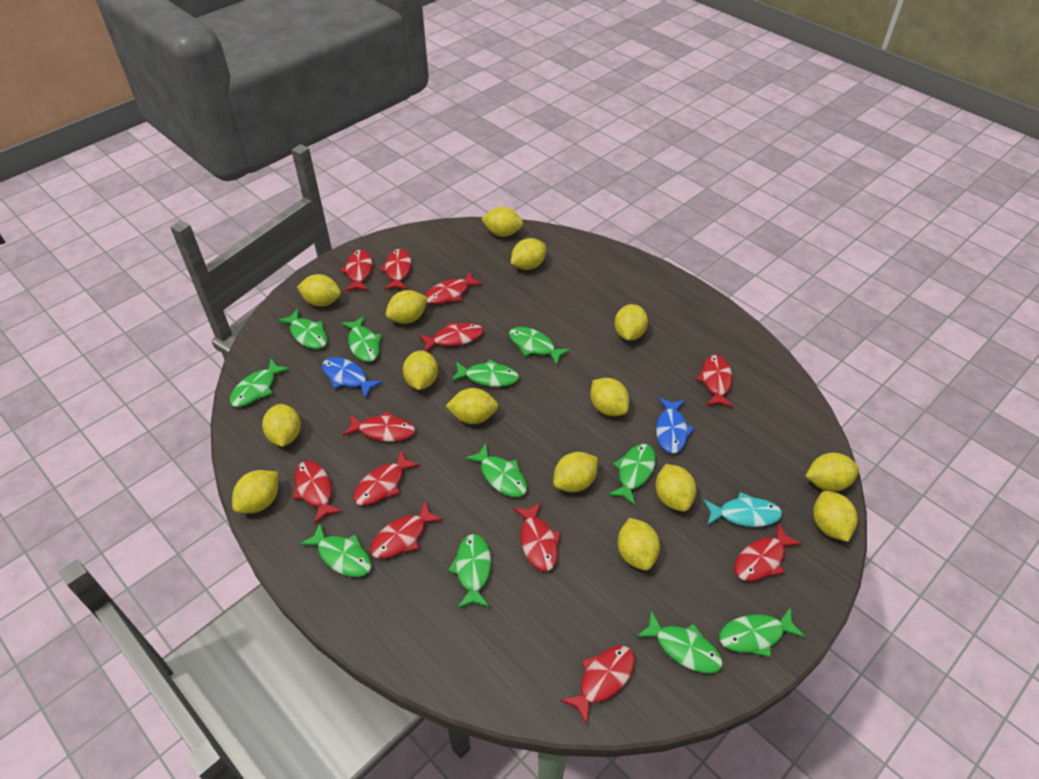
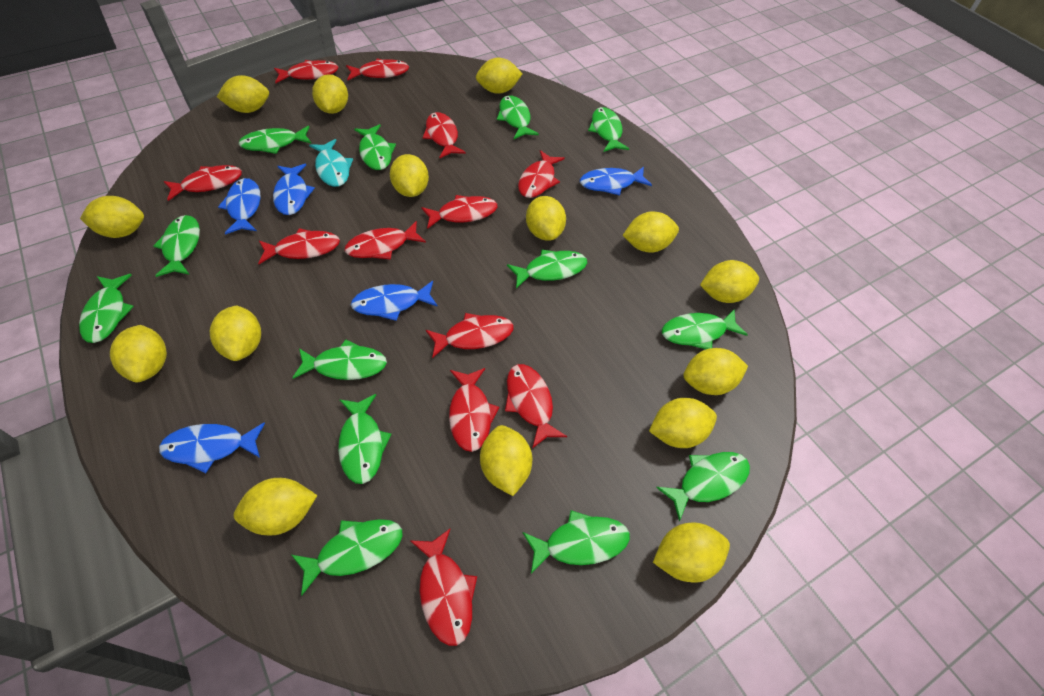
blue fish: 2 -> 5
green fish: 11 -> 13

